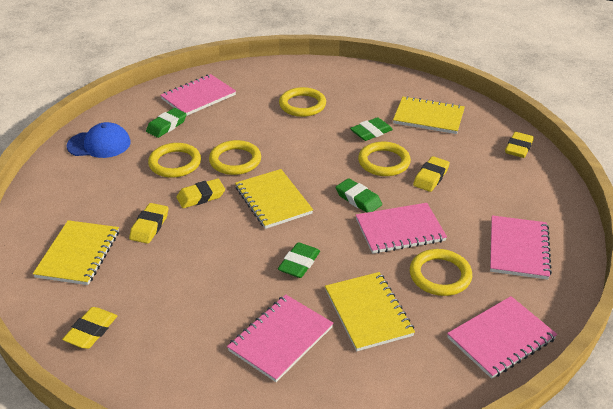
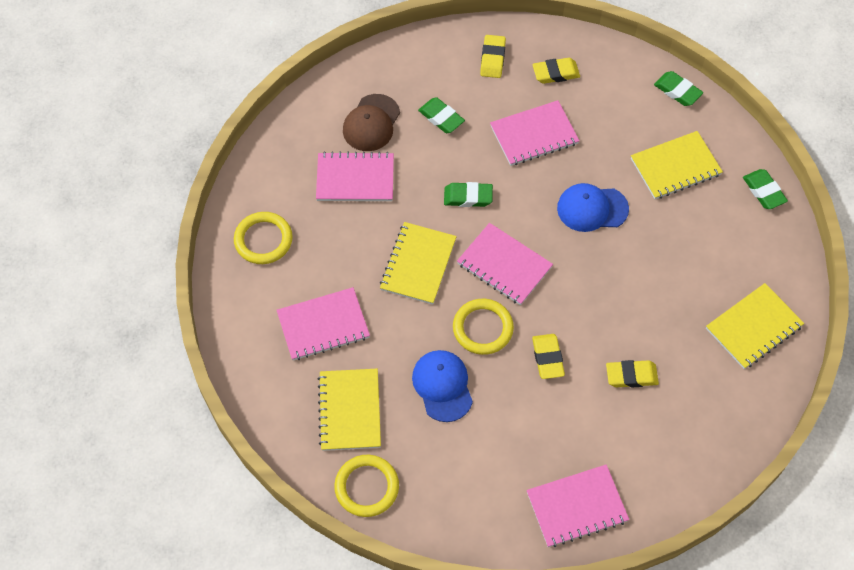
blue cap: 1 -> 2
brown cap: 0 -> 1
yellow eraser: 5 -> 4
yellow ring: 5 -> 3

